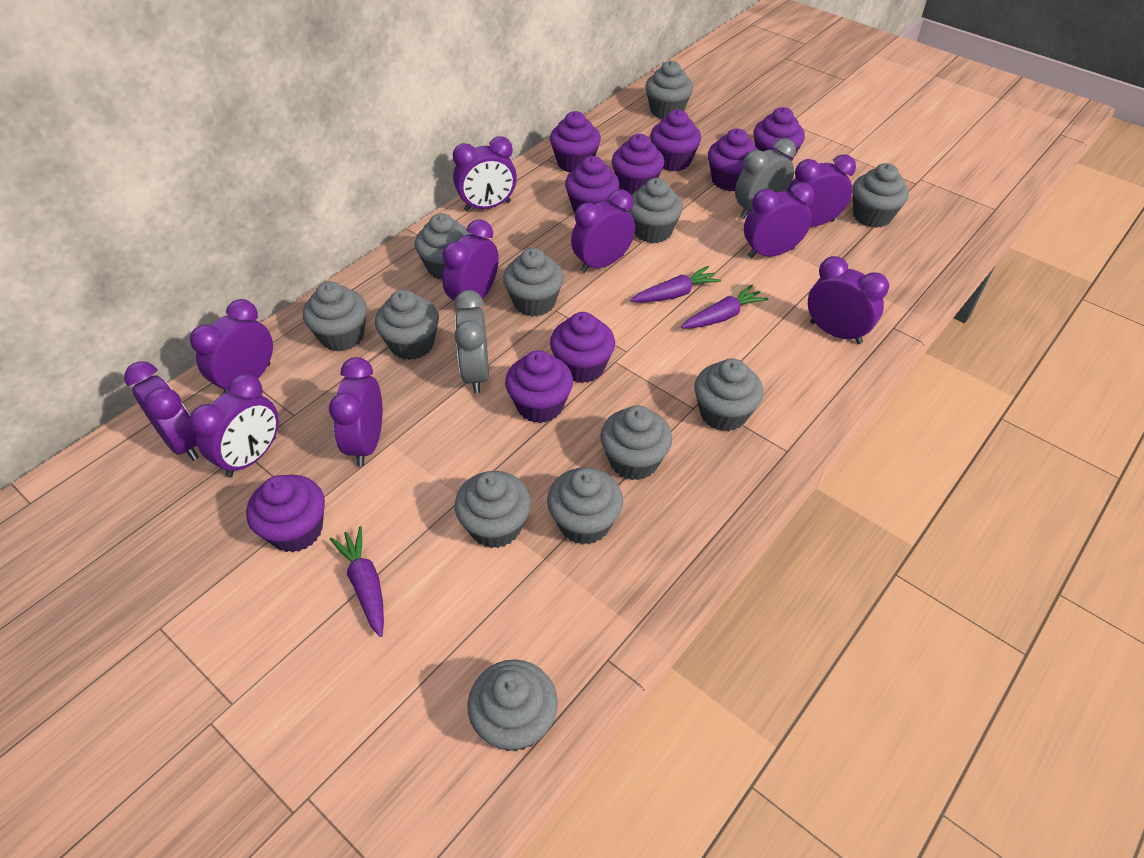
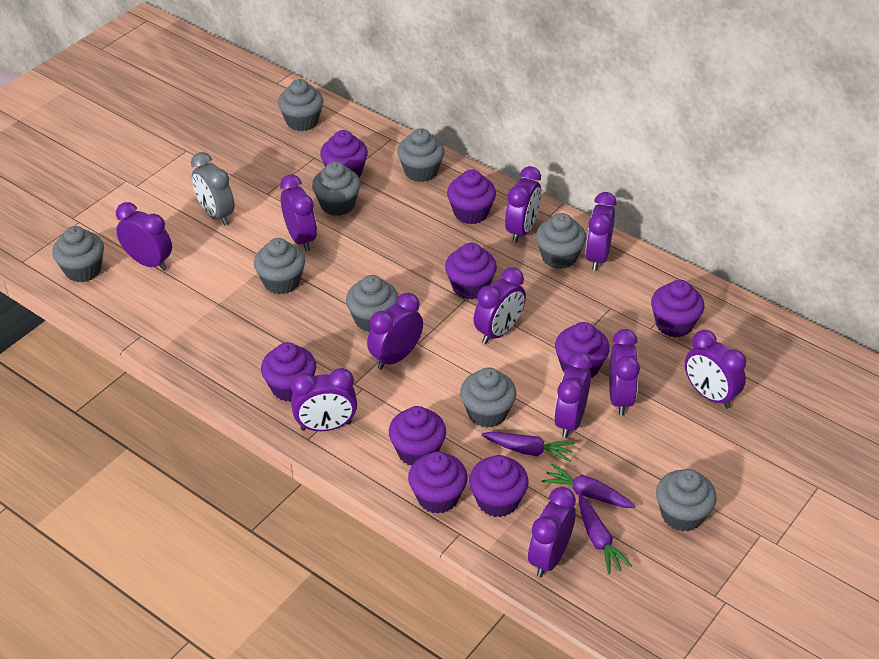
grey clock: 2 -> 1
grey cupcake: 12 -> 9
purple clock: 10 -> 11

